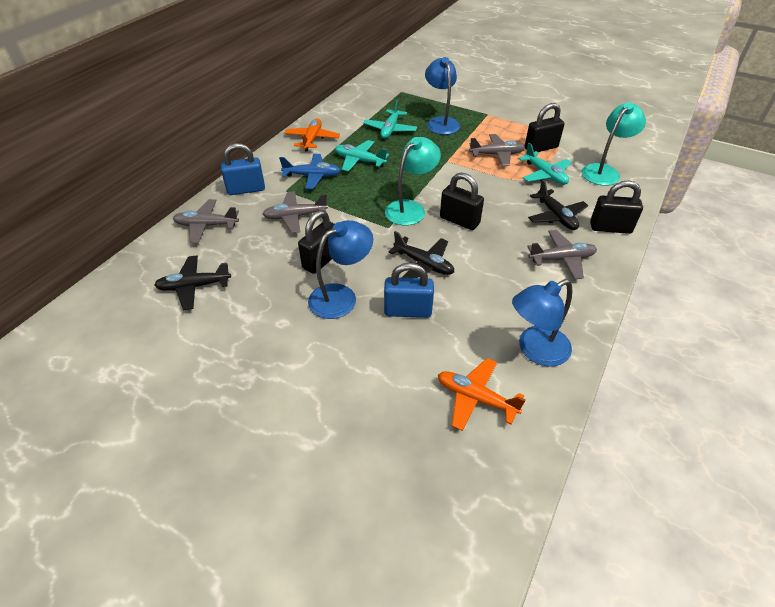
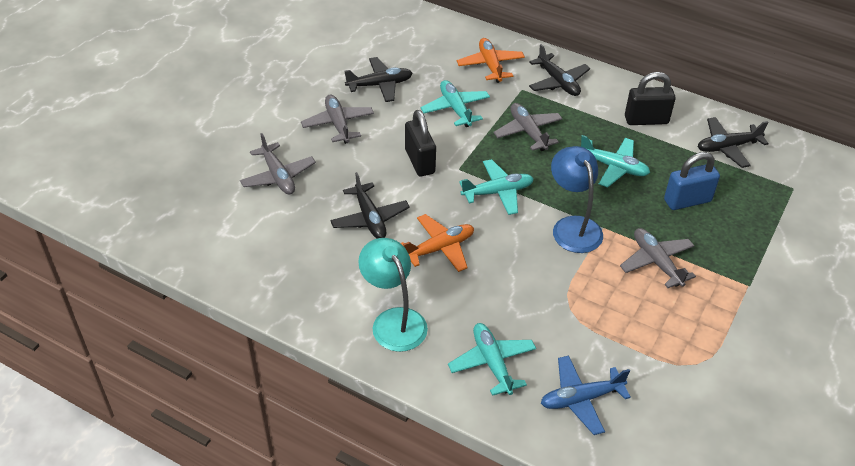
black padlock: 4 -> 2
black plane: 3 -> 4
blue lamp: 3 -> 1
blue padlock: 2 -> 1
turquoise lamp: 2 -> 1
turquoise plane: 3 -> 4

